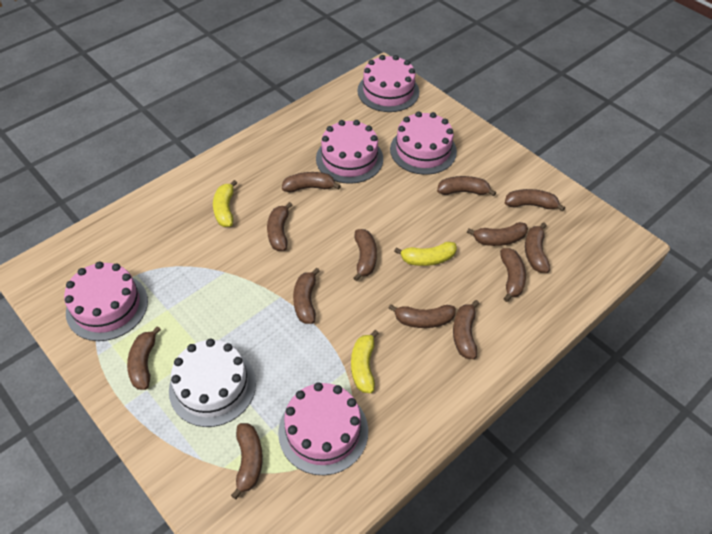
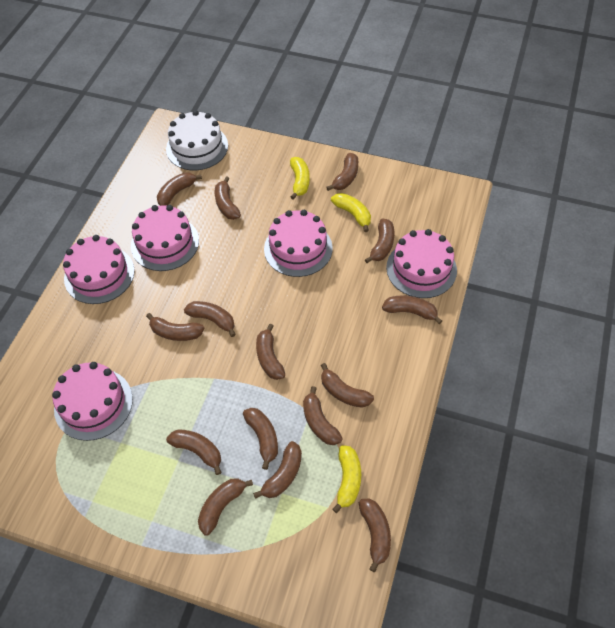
brown banana: 13 -> 15

